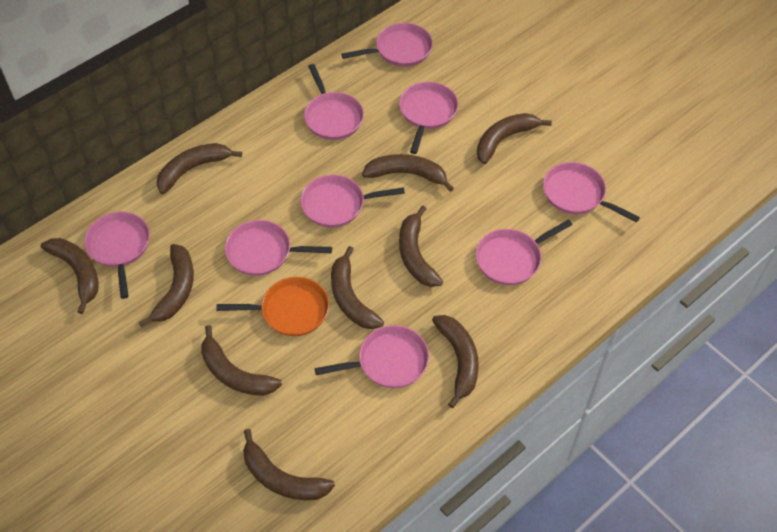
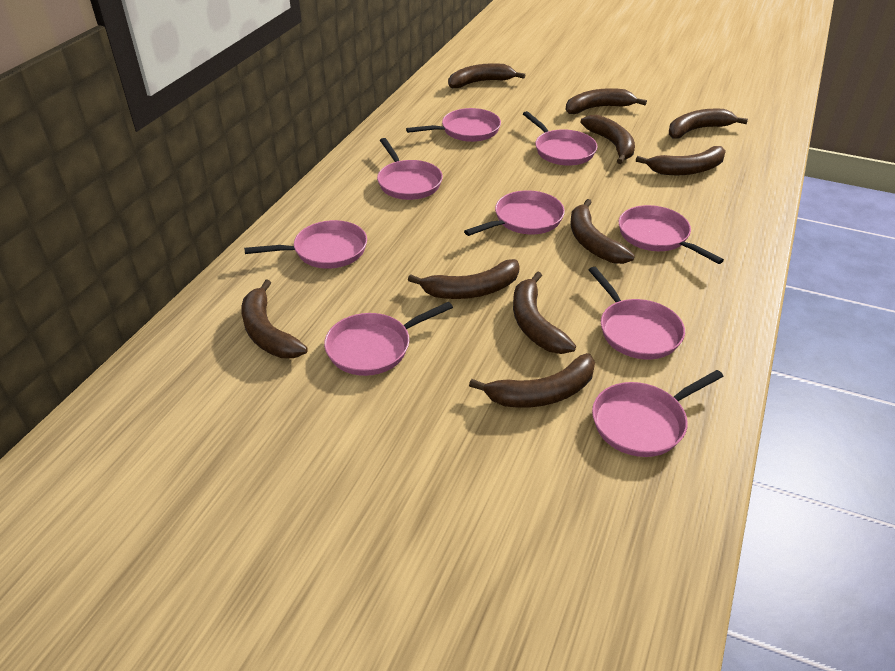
orange pan: 1 -> 0

